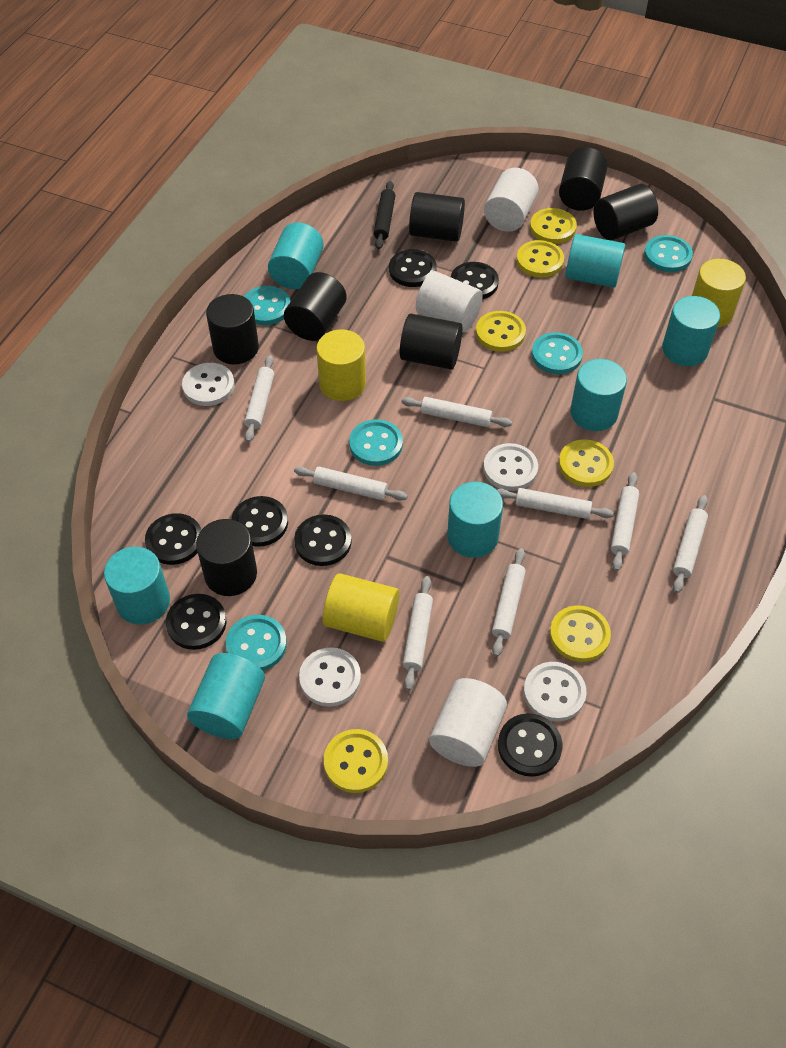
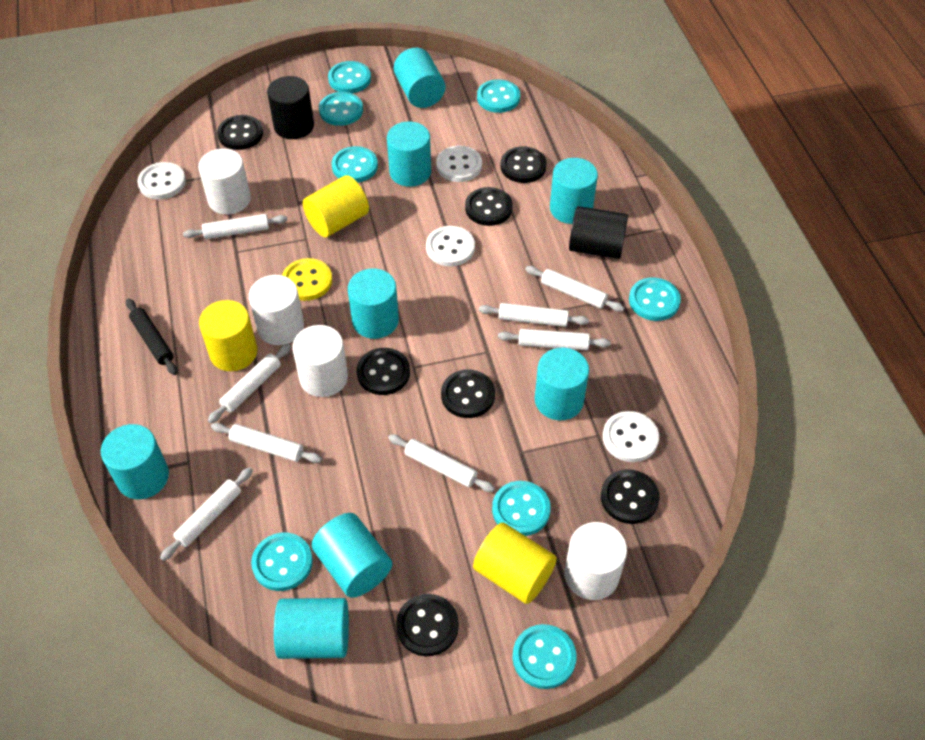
black cylinder: 7 -> 2
turquoise button: 5 -> 8
turquoise cylinder: 7 -> 8
white cylinder: 3 -> 4
yellow button: 6 -> 1

